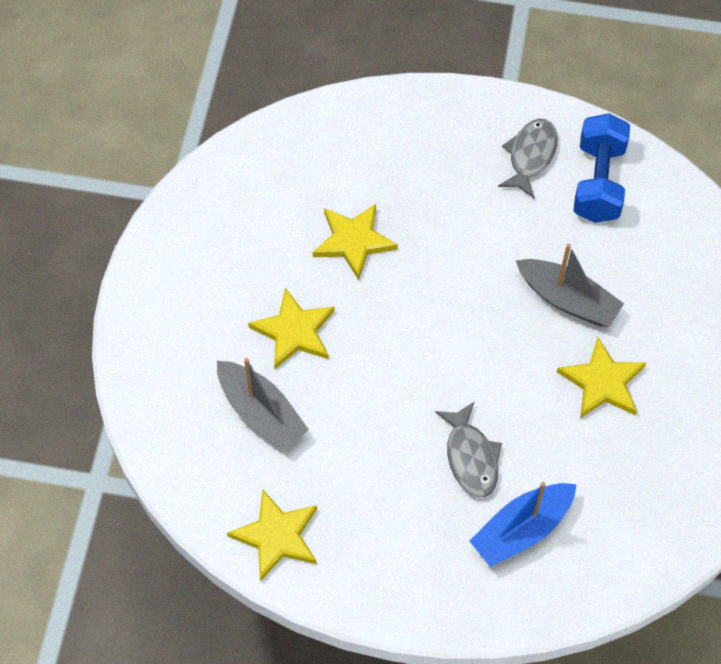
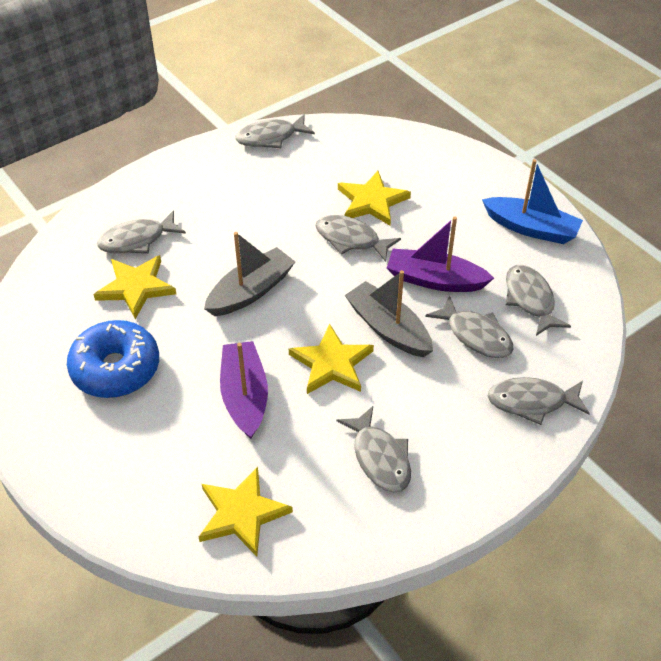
blue donut: 0 -> 1
blue dumbbell: 1 -> 0
grey fish: 2 -> 7
purple boat: 0 -> 2

